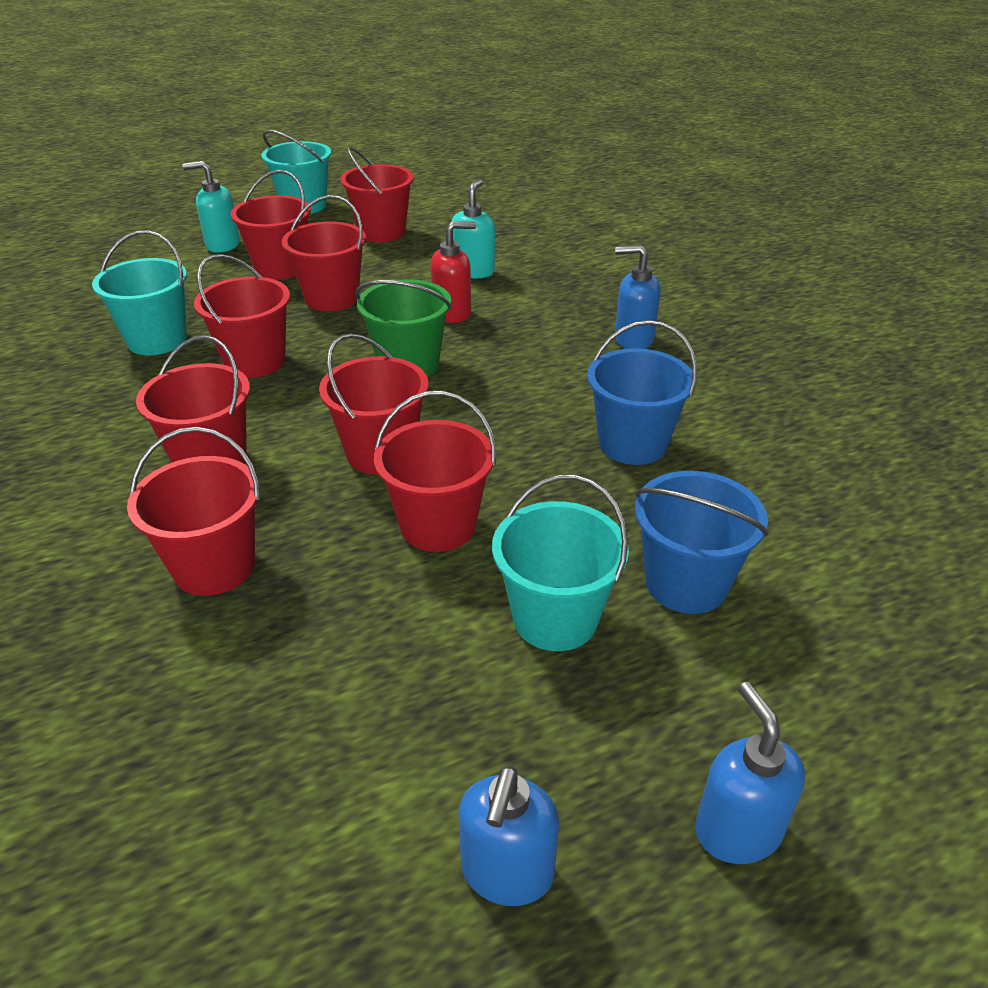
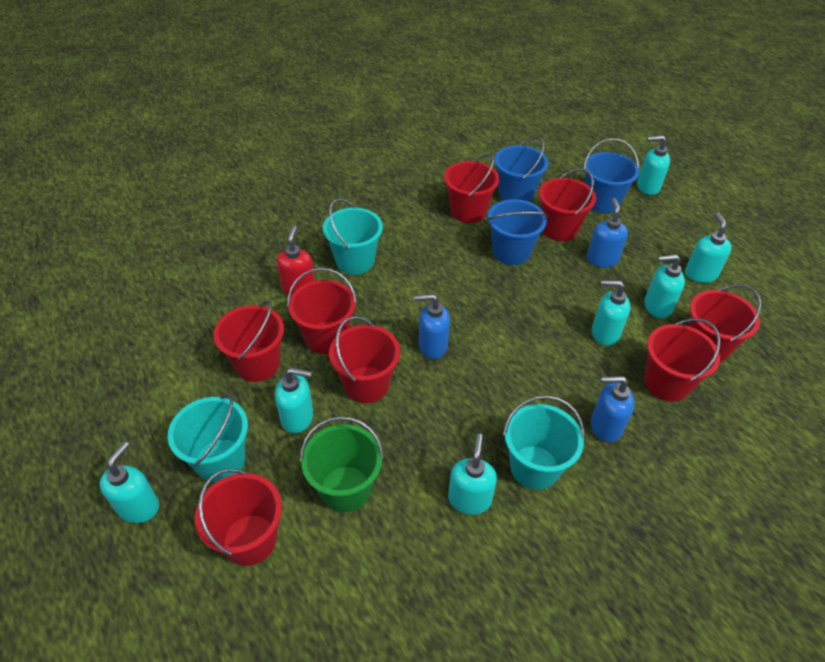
blue bucket: 2 -> 3
turquoise soap dispenser: 2 -> 7

